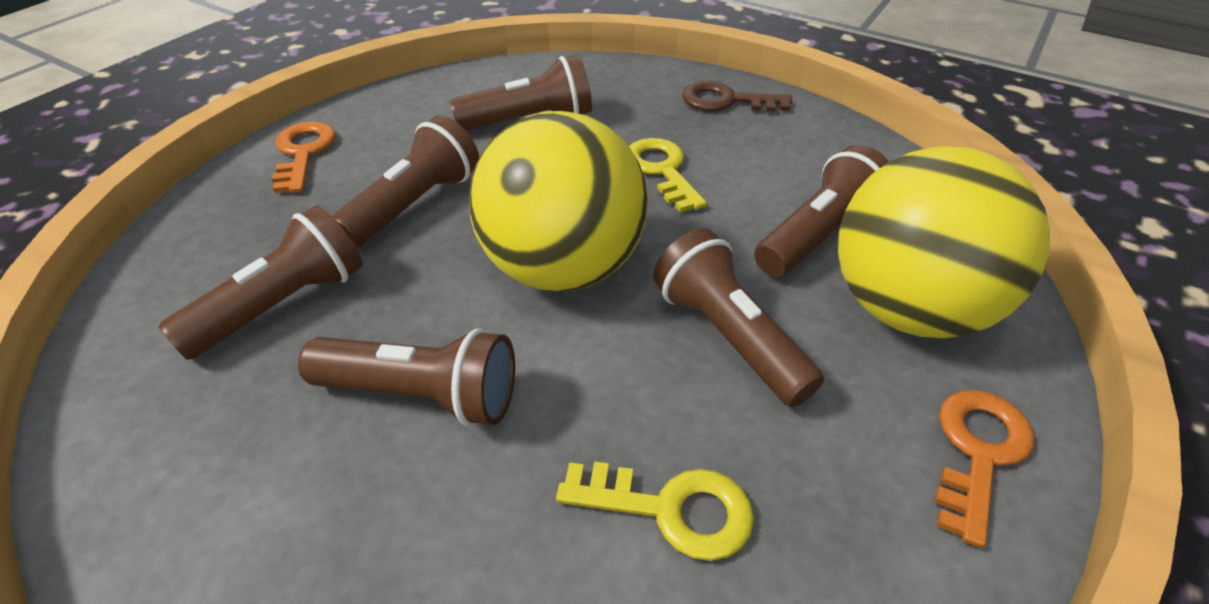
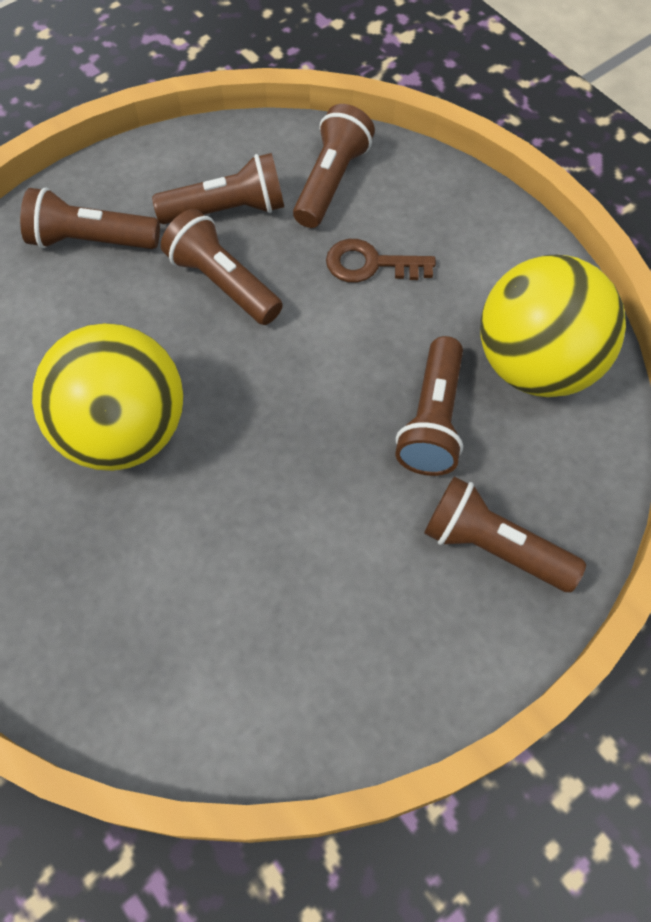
orange key: 2 -> 0
yellow key: 2 -> 0

